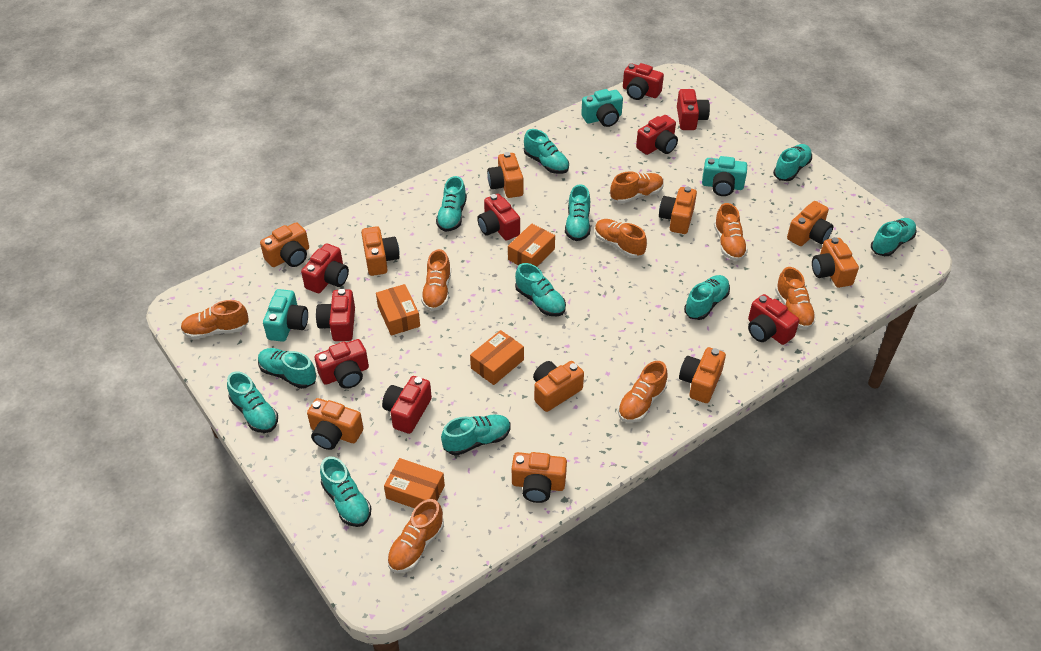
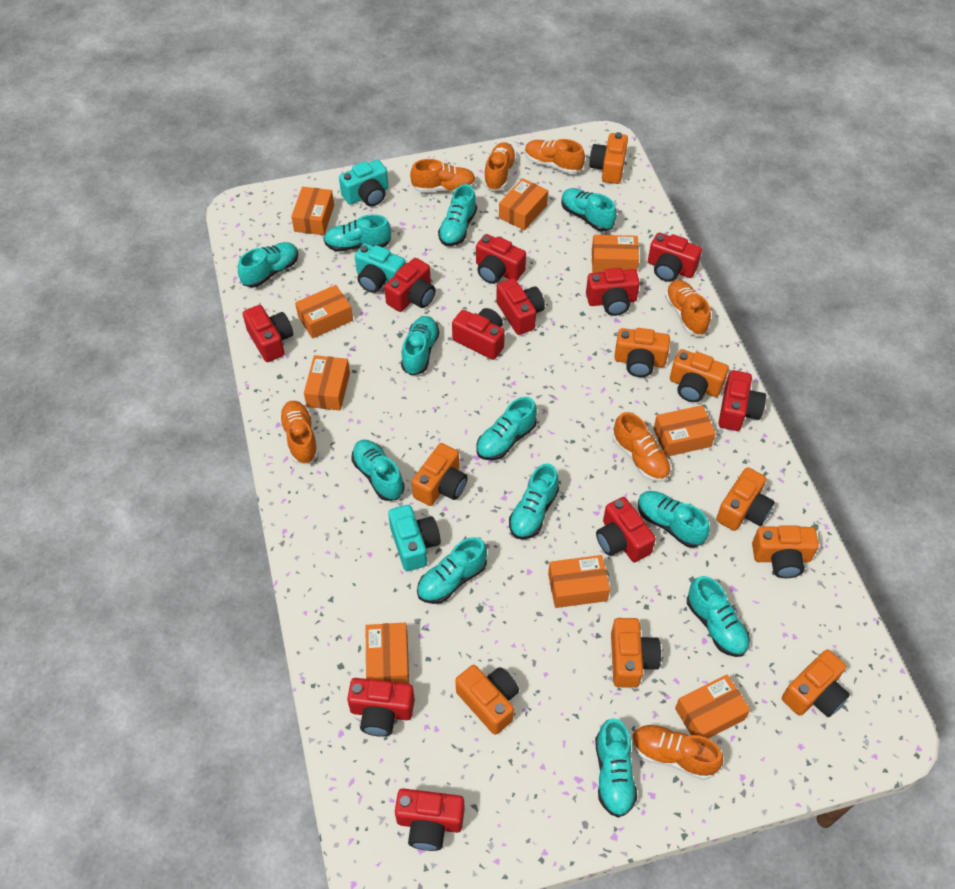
orange box: 4 -> 9
orange camera: 10 -> 9
orange shoe: 8 -> 7
red camera: 9 -> 11
turquoise shoe: 11 -> 12

